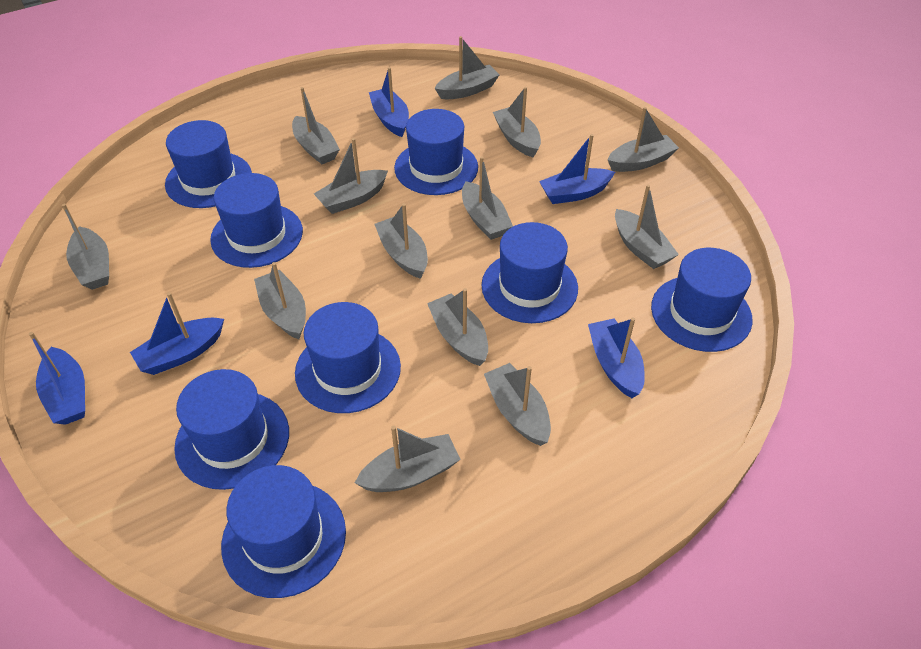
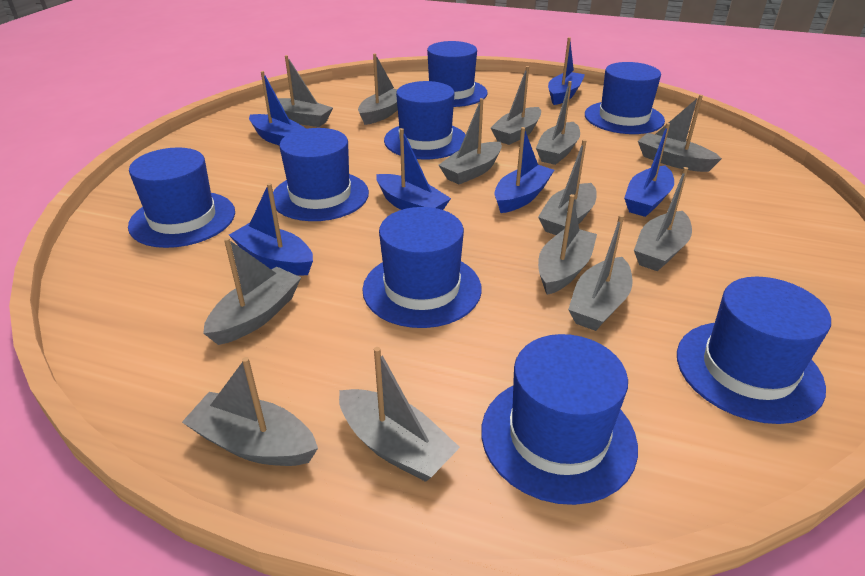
blue boat: 5 -> 6

